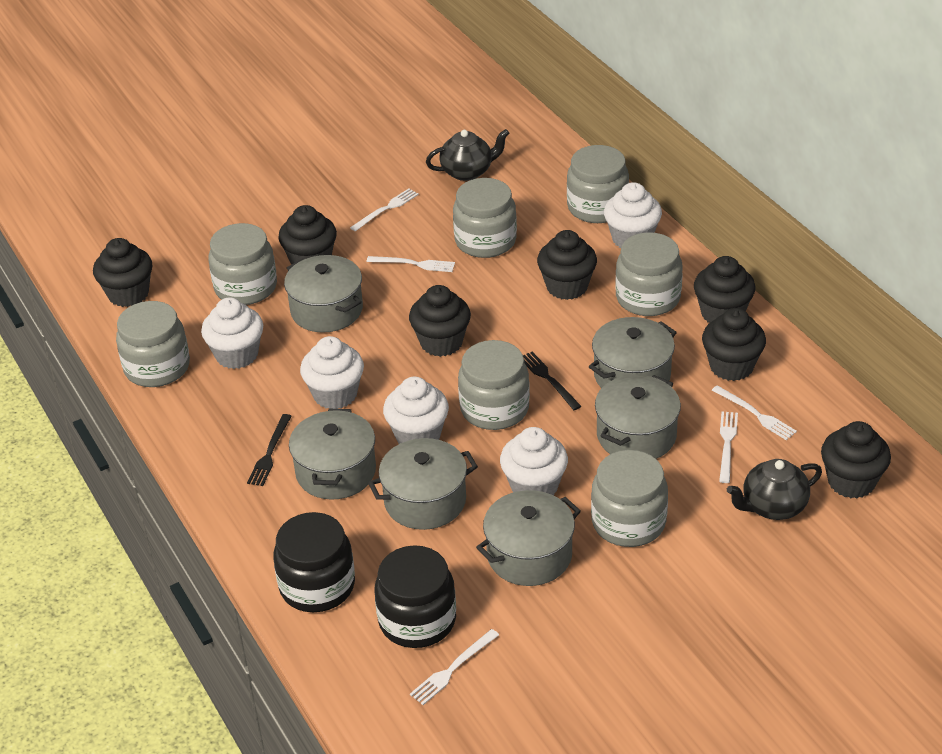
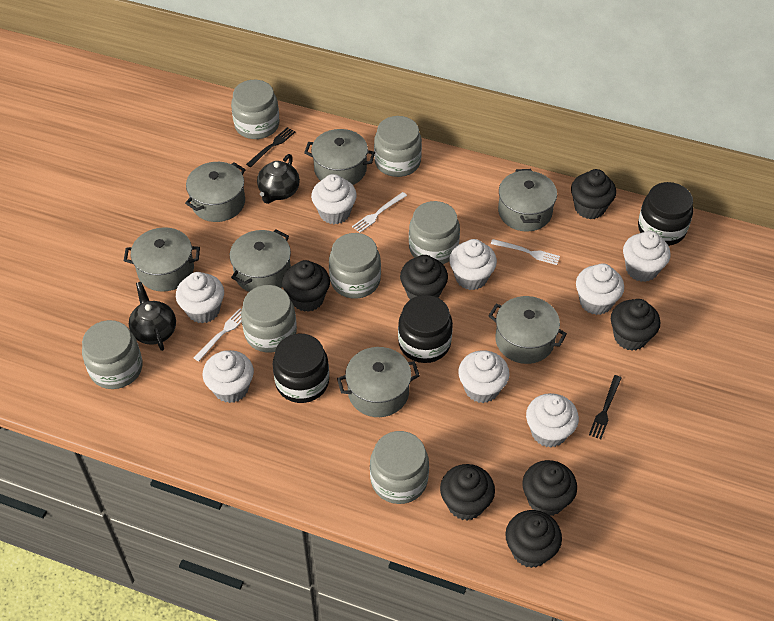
black jar: 2 -> 3
grey pot: 6 -> 7
white cupcake: 5 -> 8
white fork: 5 -> 3

